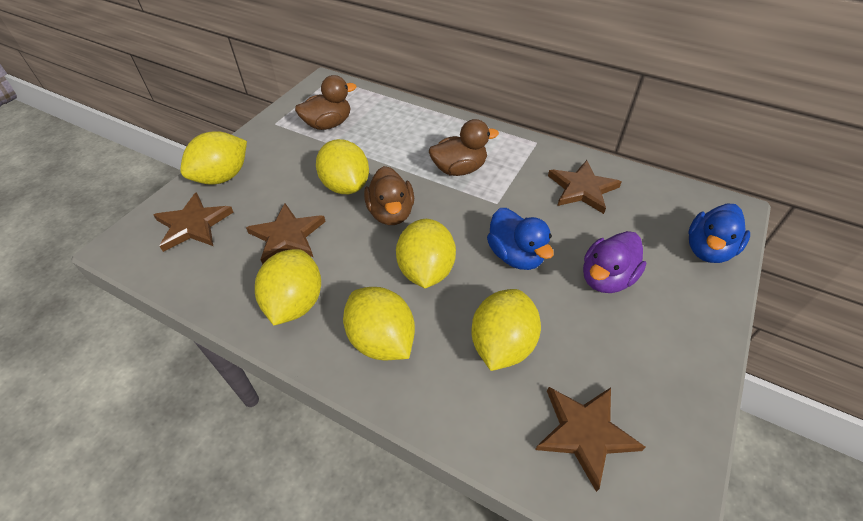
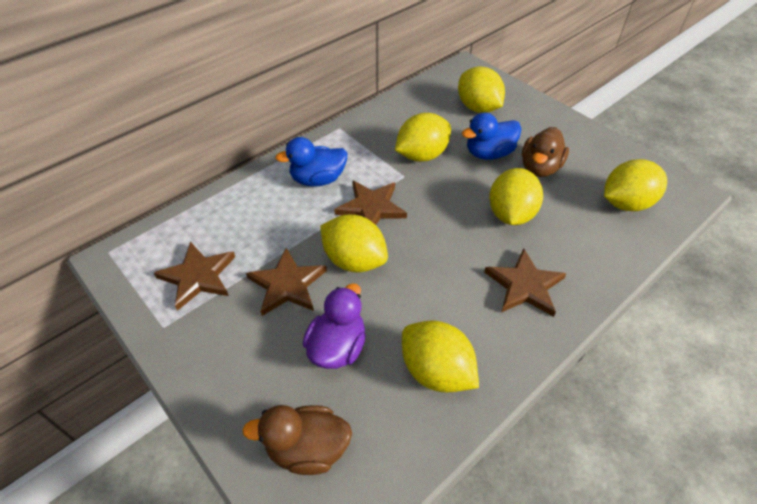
brown duck: 3 -> 2

